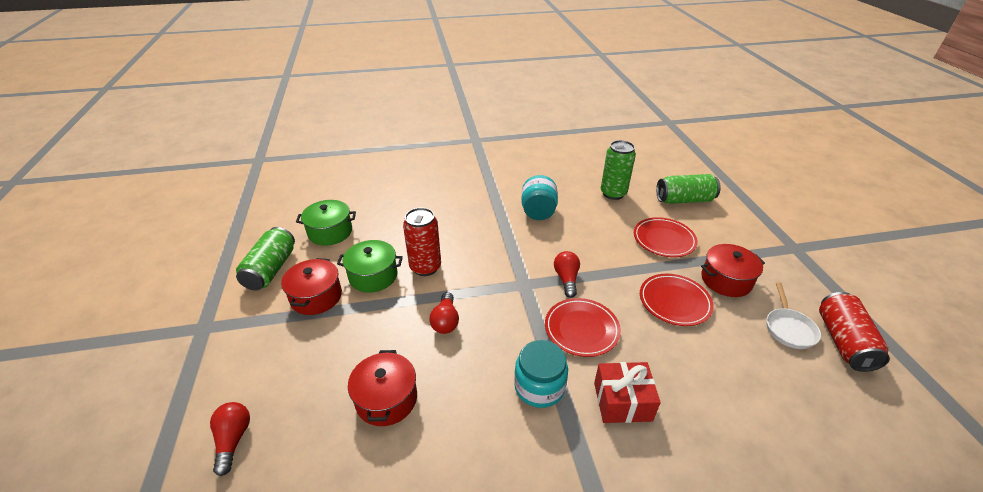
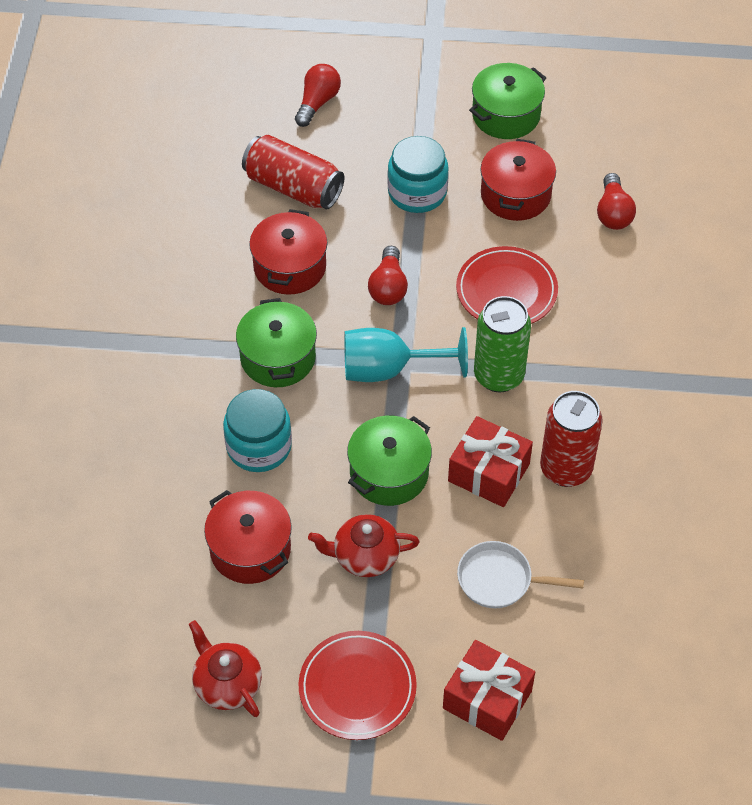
green can: 3 -> 1
green pot: 2 -> 3
red gift: 1 -> 2
red plate: 3 -> 2
red teapot: 0 -> 2
turquoise goblet: 0 -> 1

